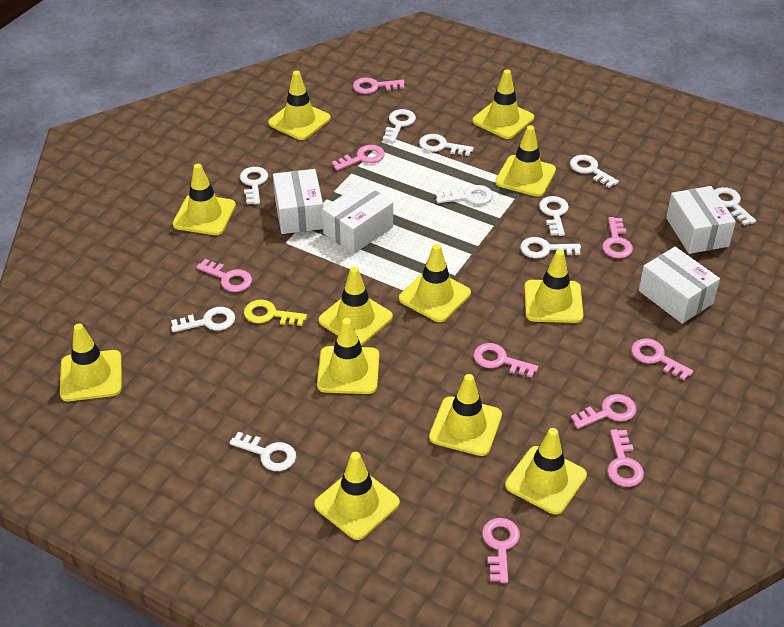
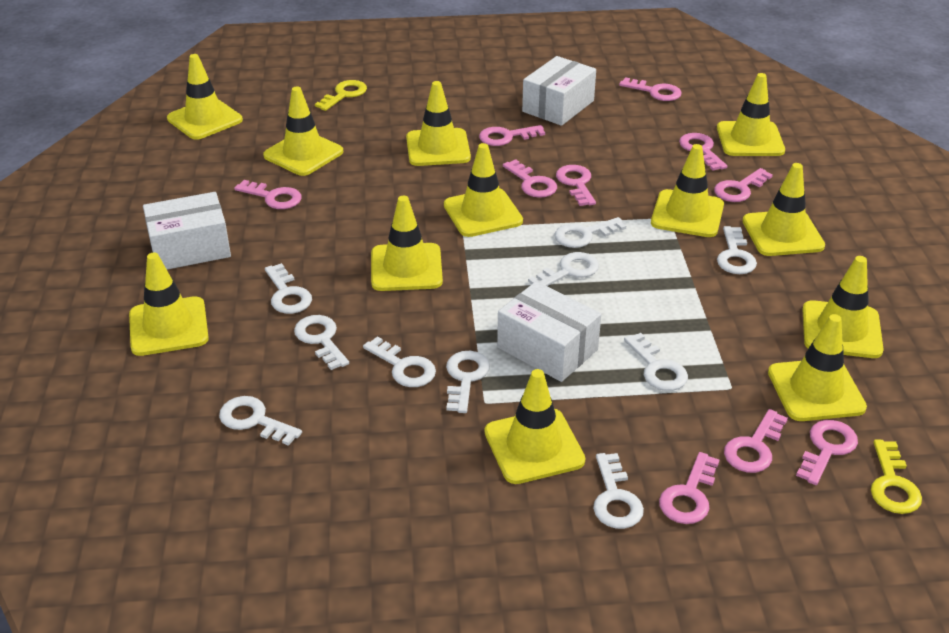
pink key: 9 -> 10
white box: 4 -> 3
yellow key: 1 -> 2

